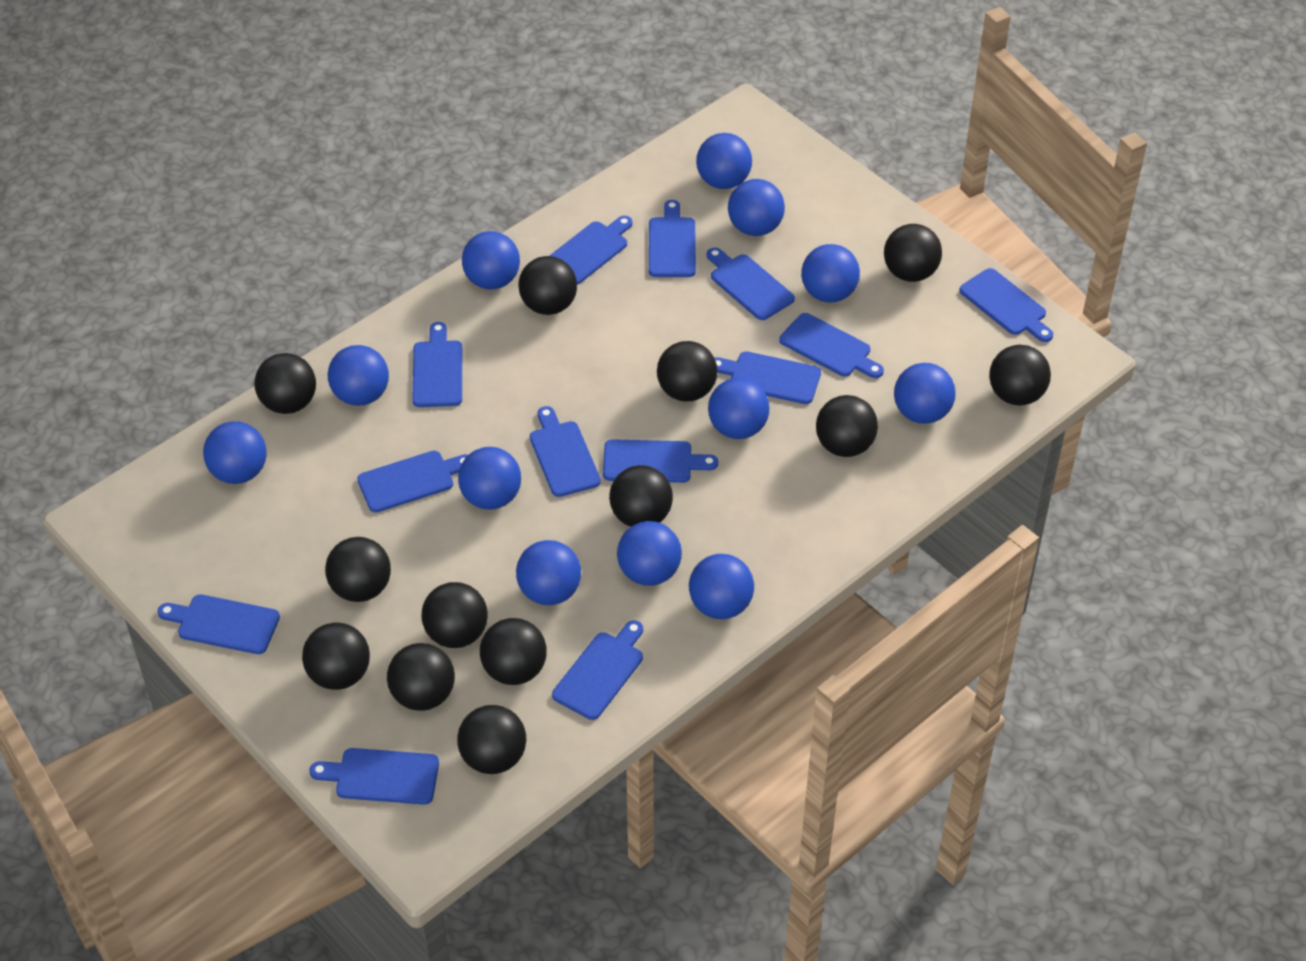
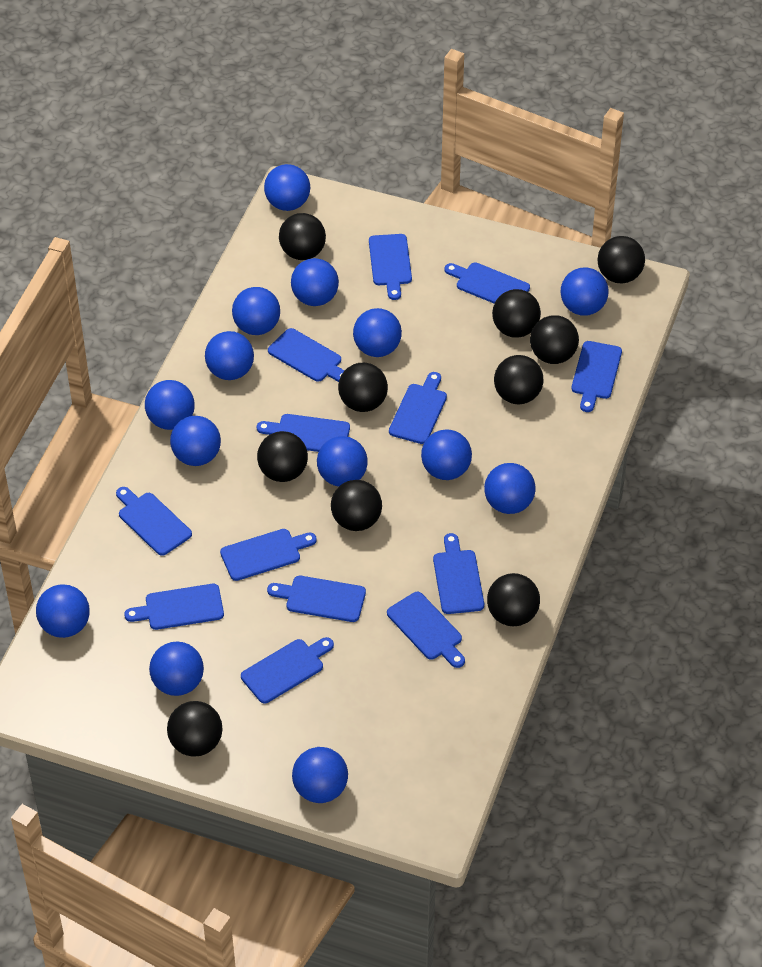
black ball: 13 -> 10
blue ball: 12 -> 14

